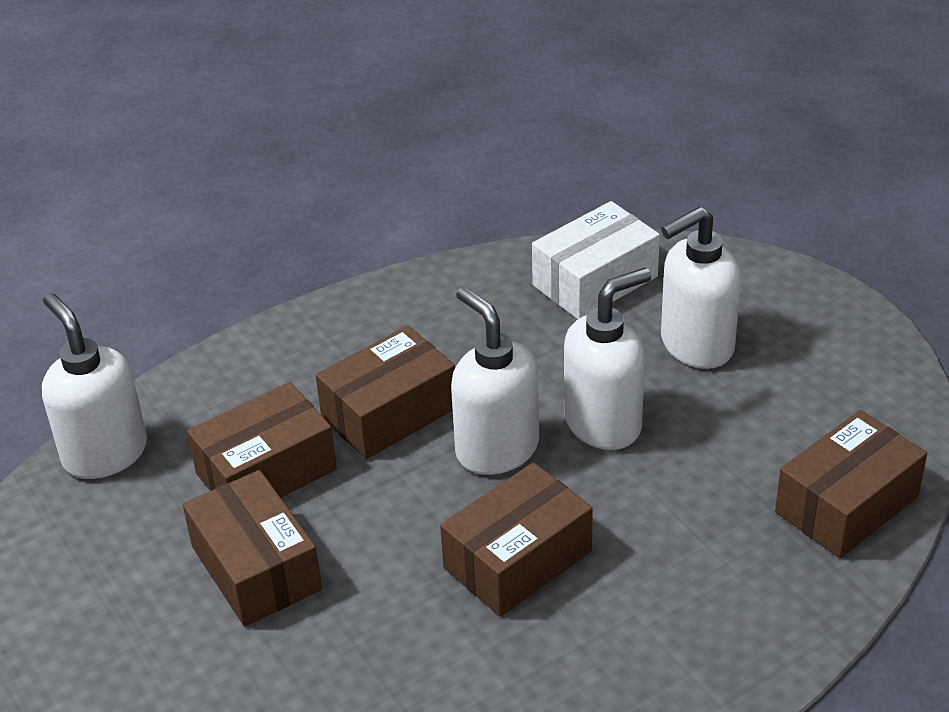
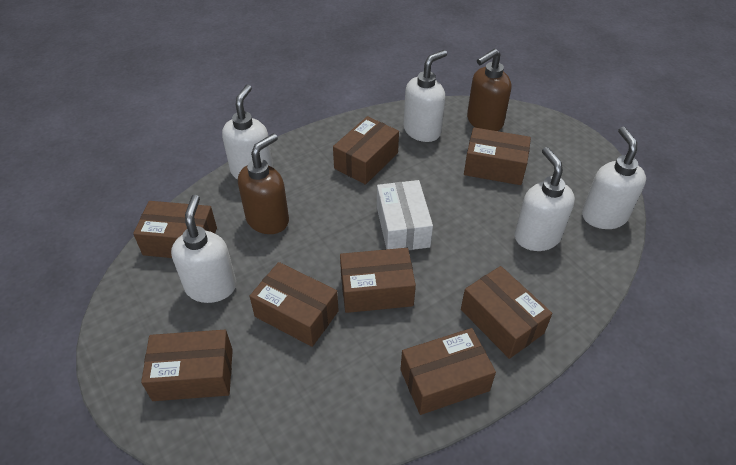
brown box: 5 -> 8
brown soap dispenser: 0 -> 2
white soap dispenser: 4 -> 5

